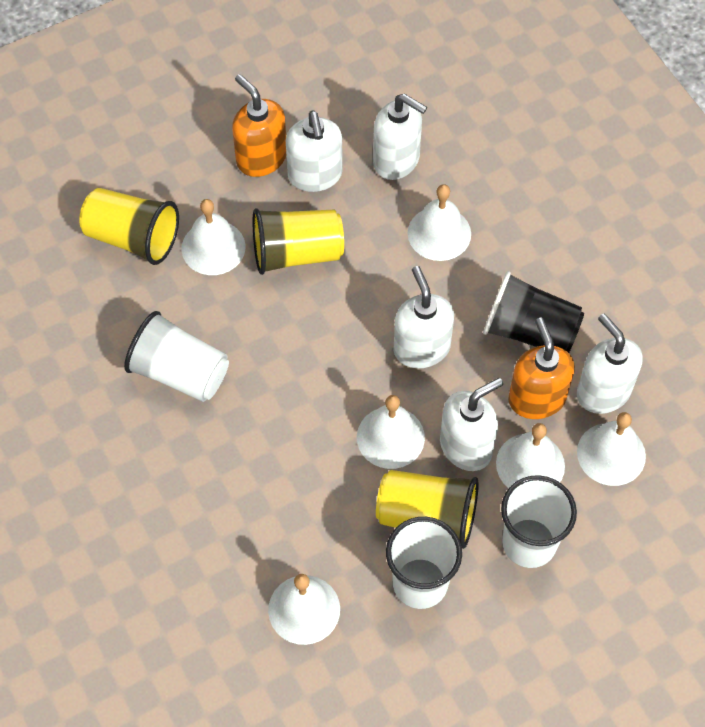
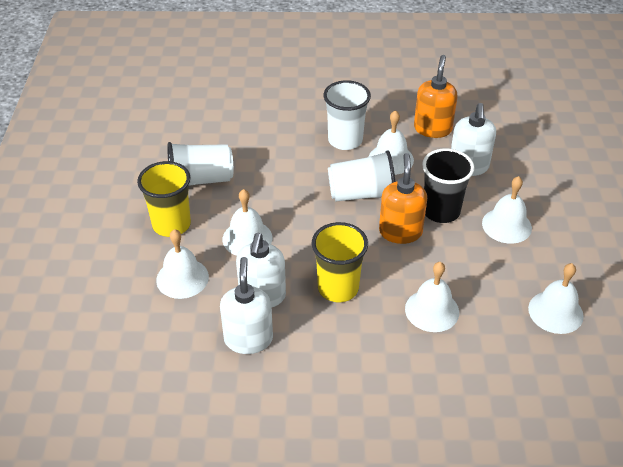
white soap dispenser: 5 -> 3
yellow cup: 3 -> 2

